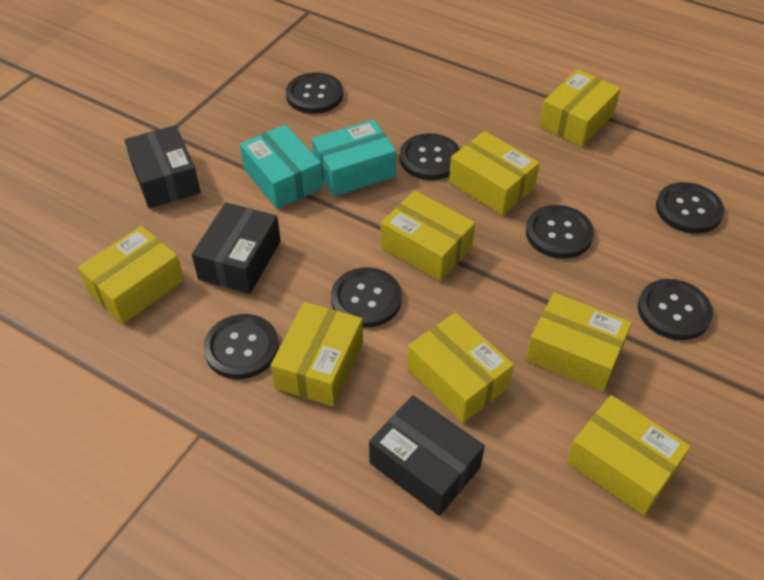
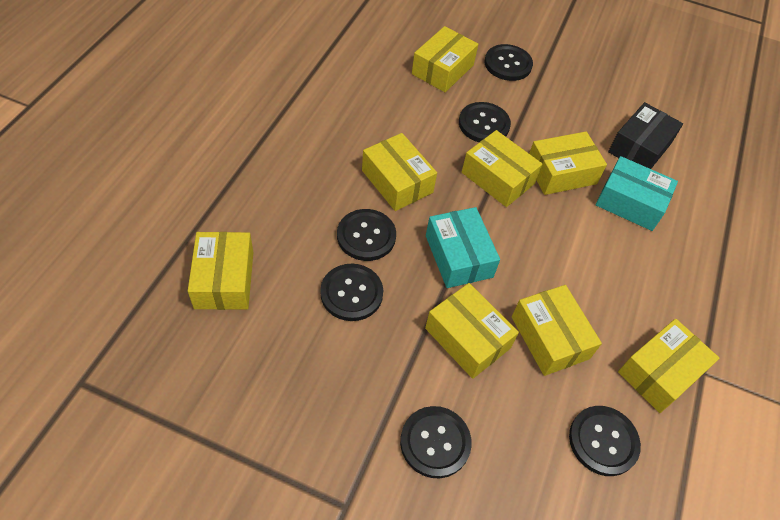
black box: 3 -> 1
black button: 7 -> 6

